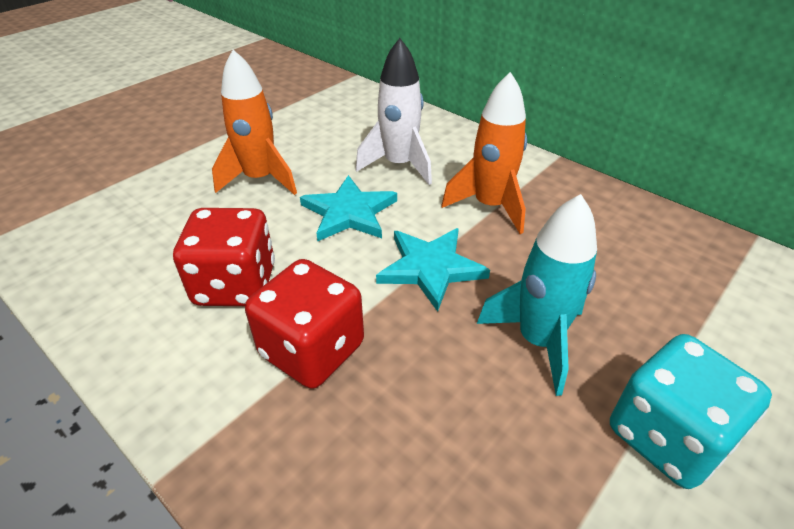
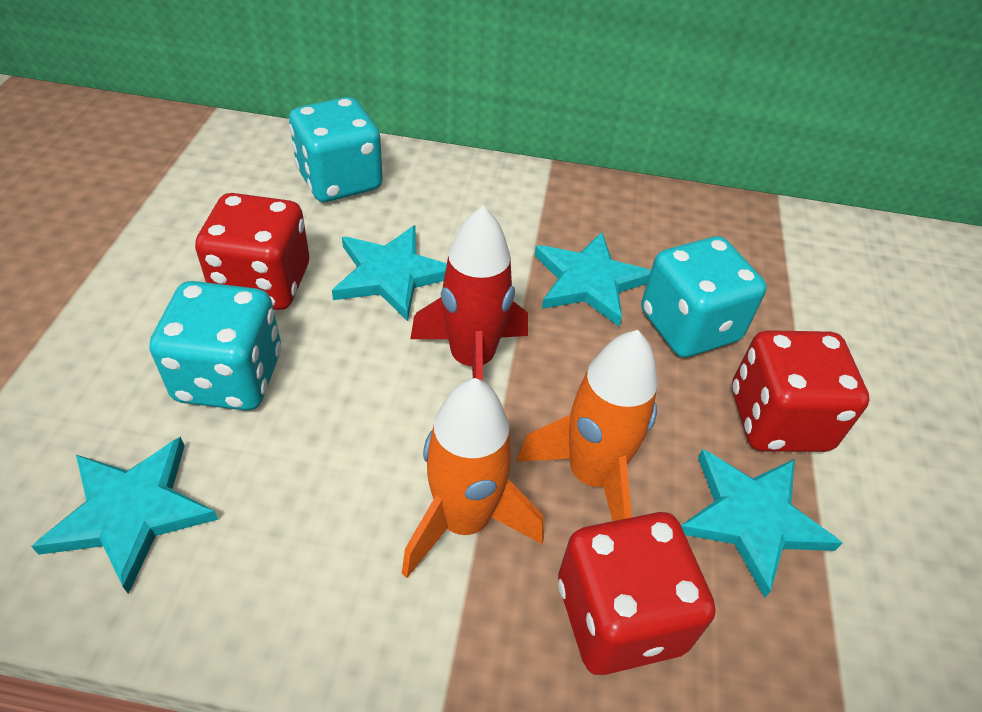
red dice: 2 -> 3
red rocket: 0 -> 1
turquoise dice: 1 -> 3
turquoise rocket: 1 -> 0
turquoise star: 2 -> 4
white rocket: 1 -> 0

